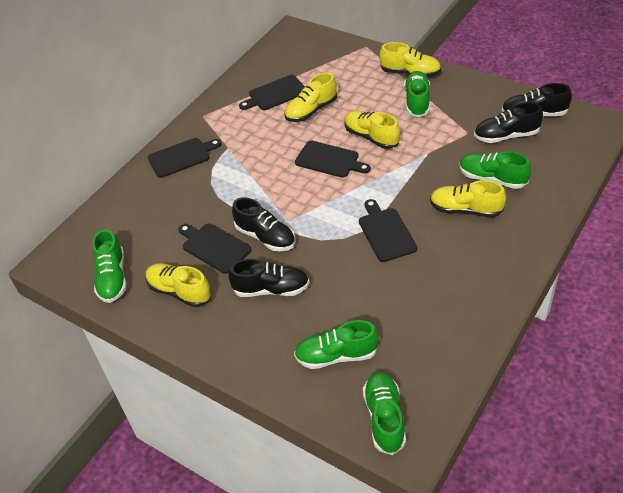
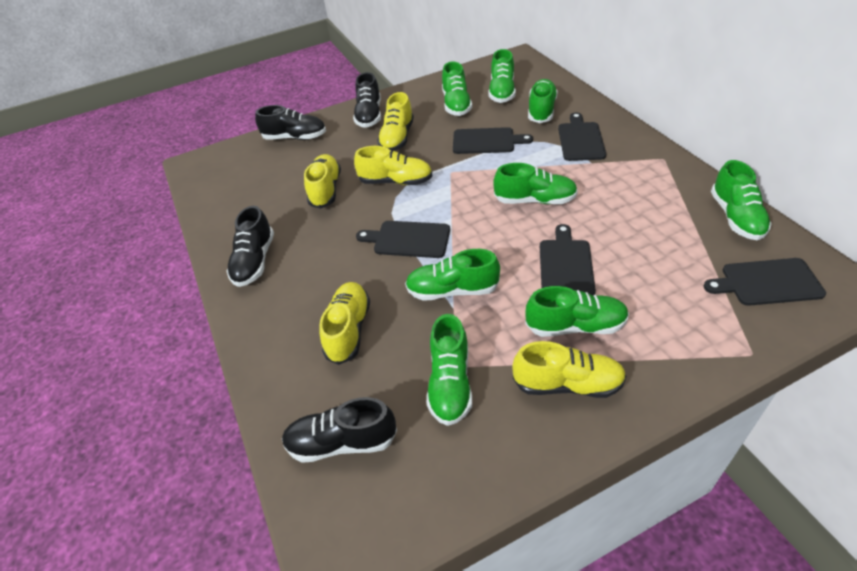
green shoe: 5 -> 8

